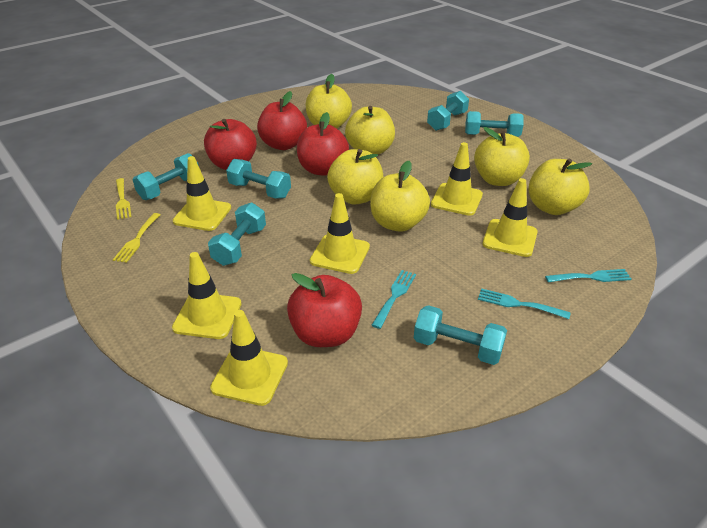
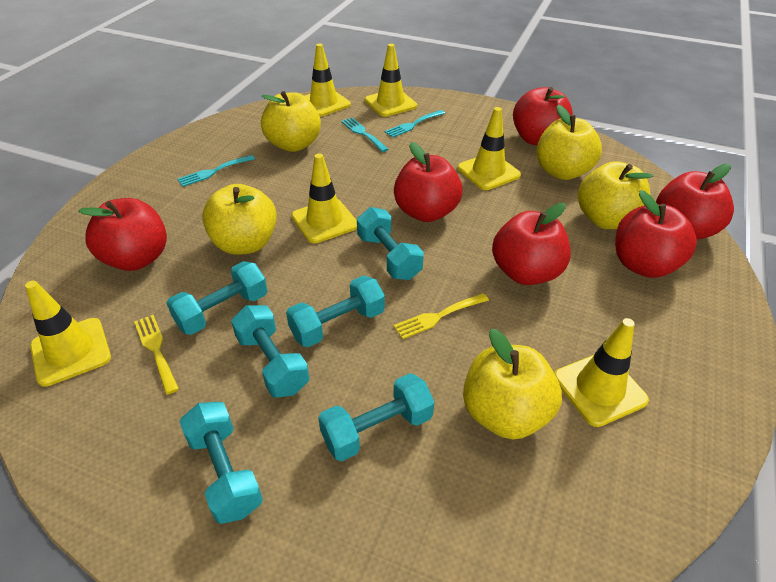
red apple: 4 -> 6
yellow apple: 6 -> 5

